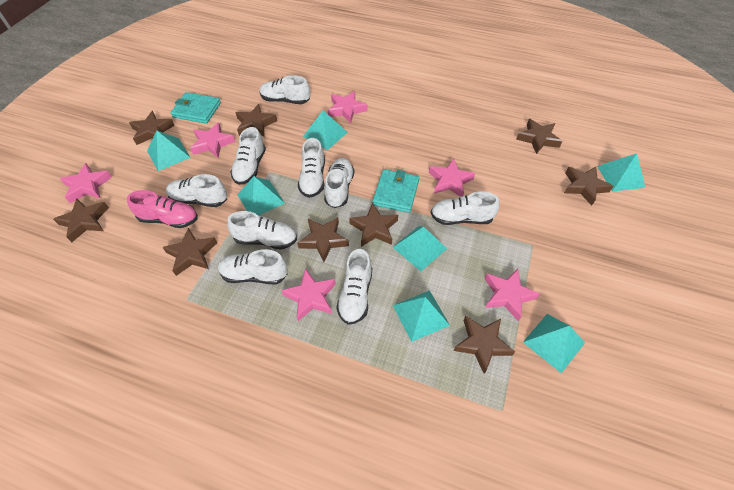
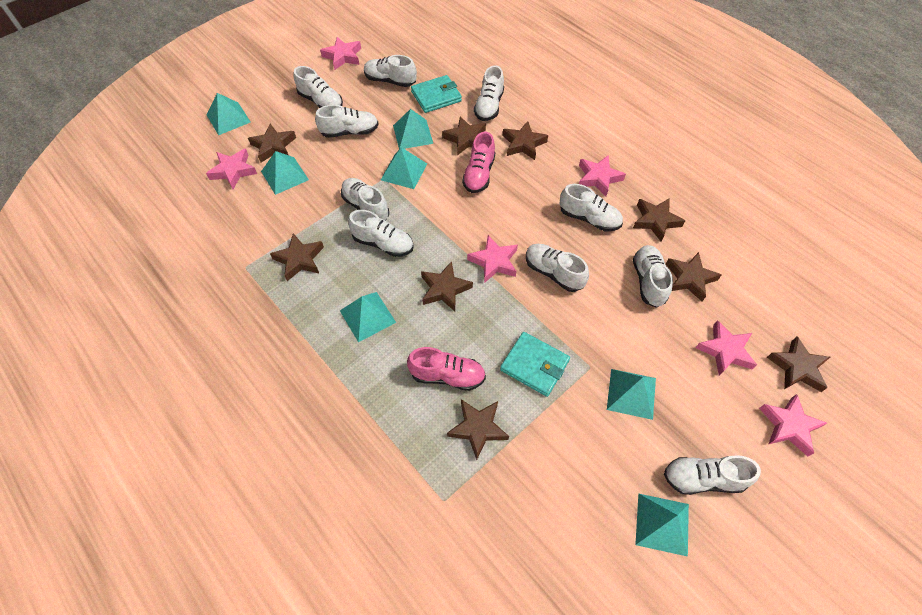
pink shoe: 1 -> 2
white shoe: 9 -> 10

